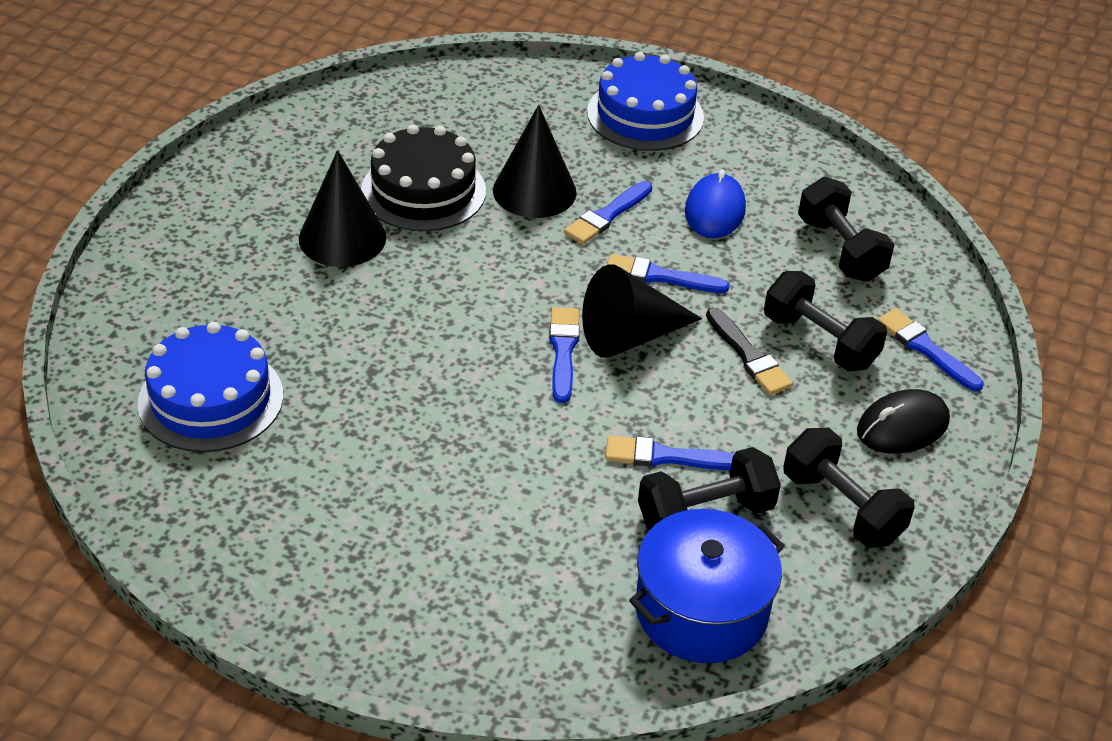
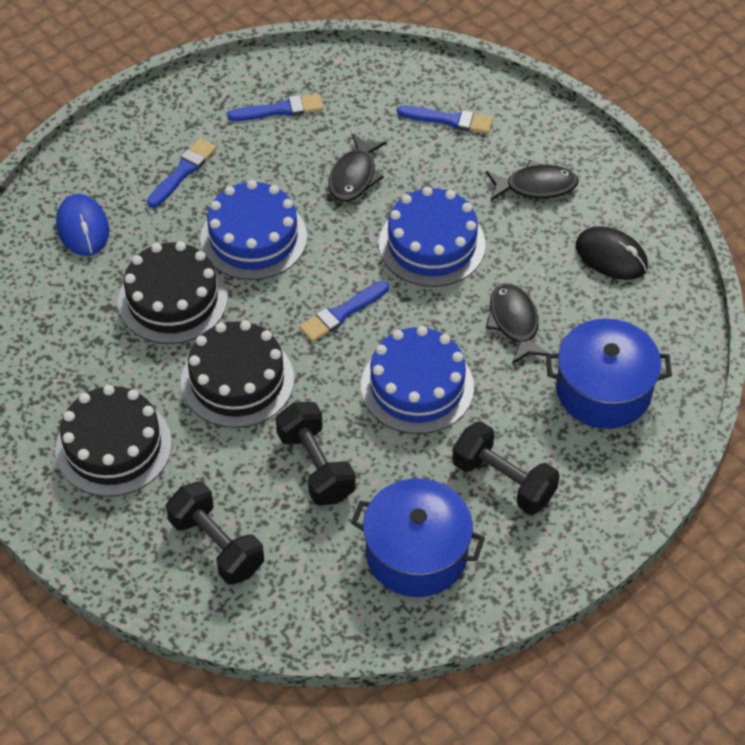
black brush: 1 -> 0
black cake: 1 -> 3
black cone: 3 -> 0
black dumbbell: 4 -> 3
black fish: 0 -> 3
blue brush: 5 -> 4
blue cake: 2 -> 3
blue pot: 1 -> 2

